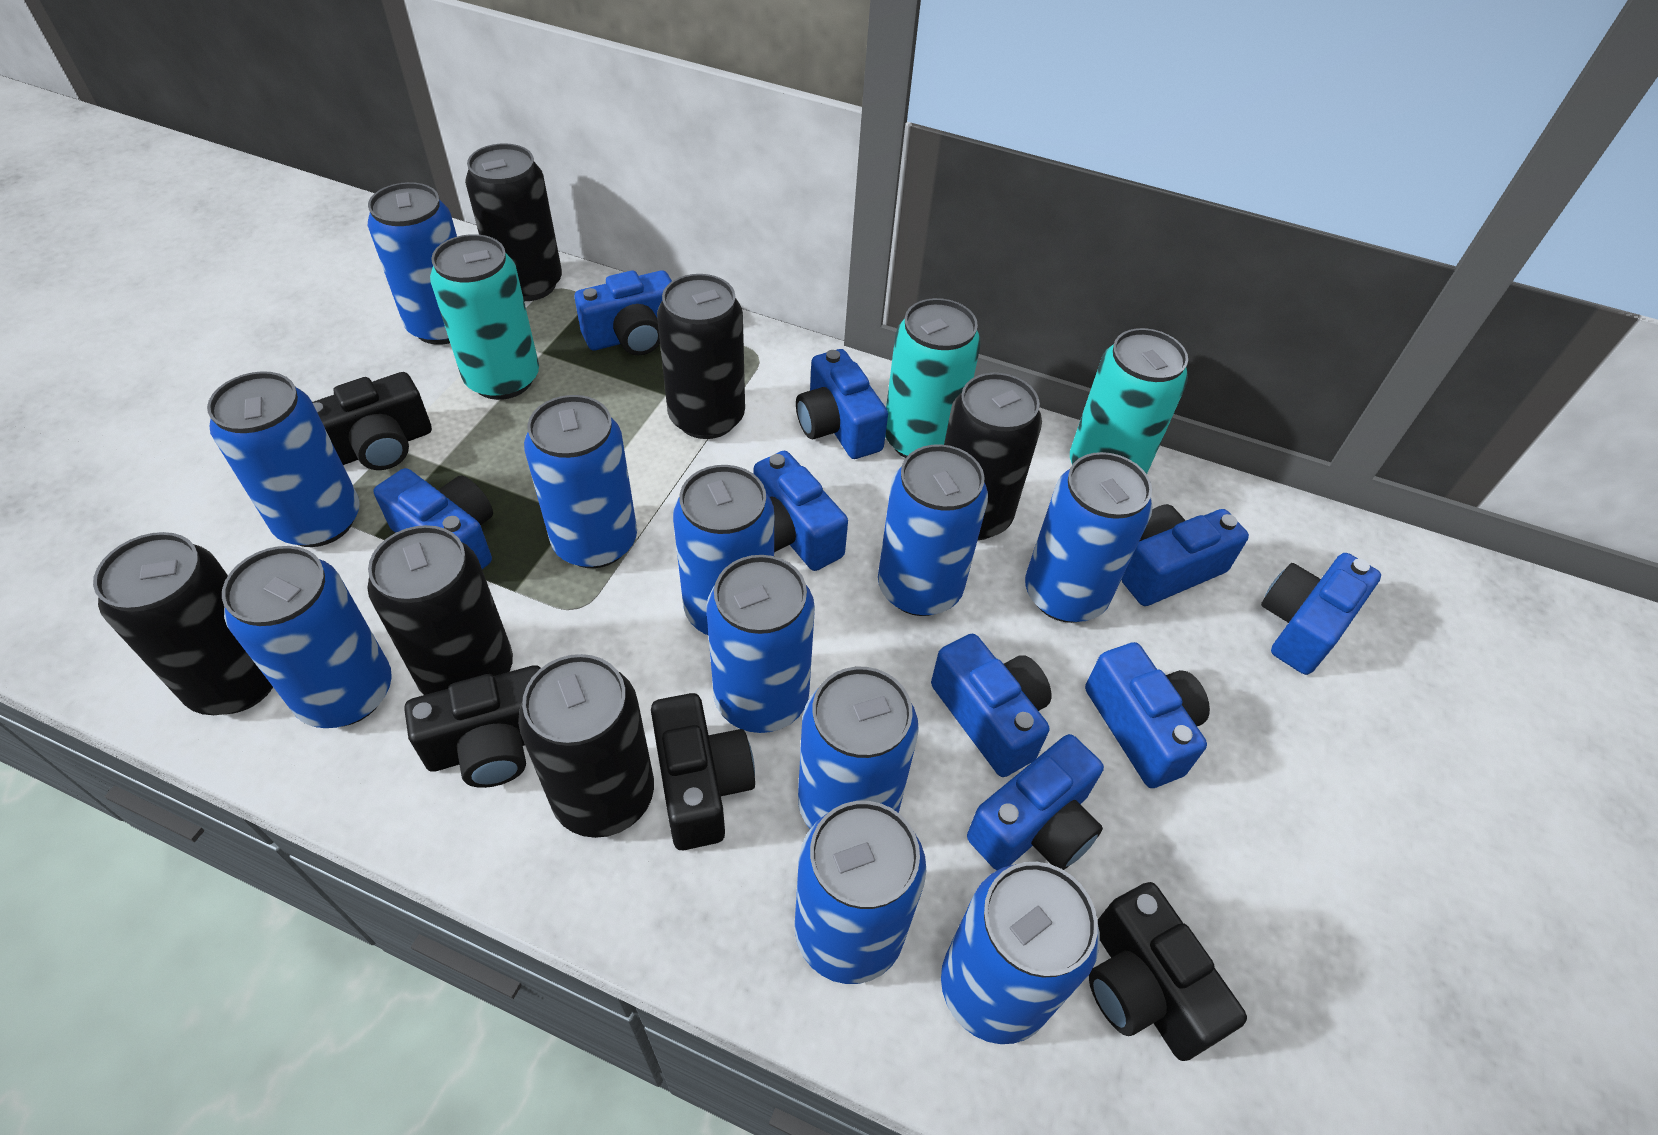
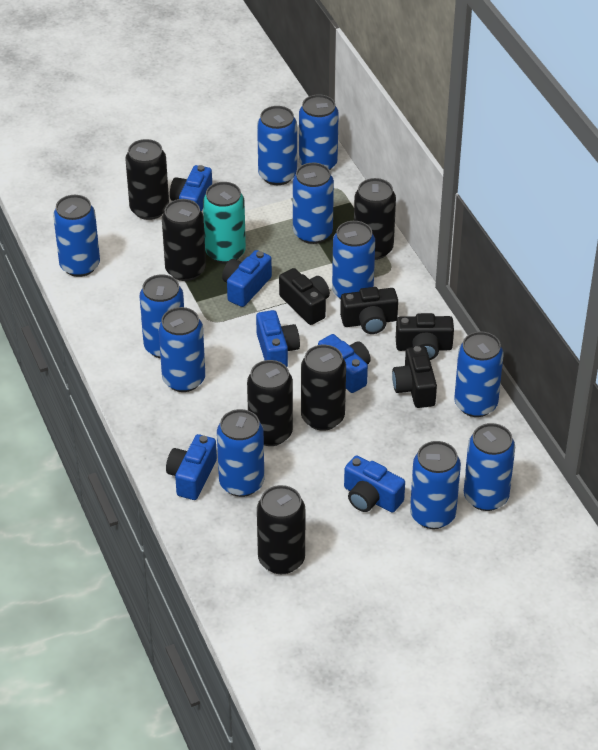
blue camera: 9 -> 6
turquoise can: 3 -> 1

